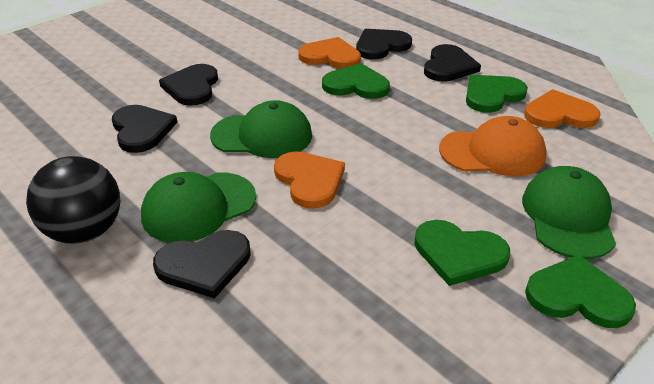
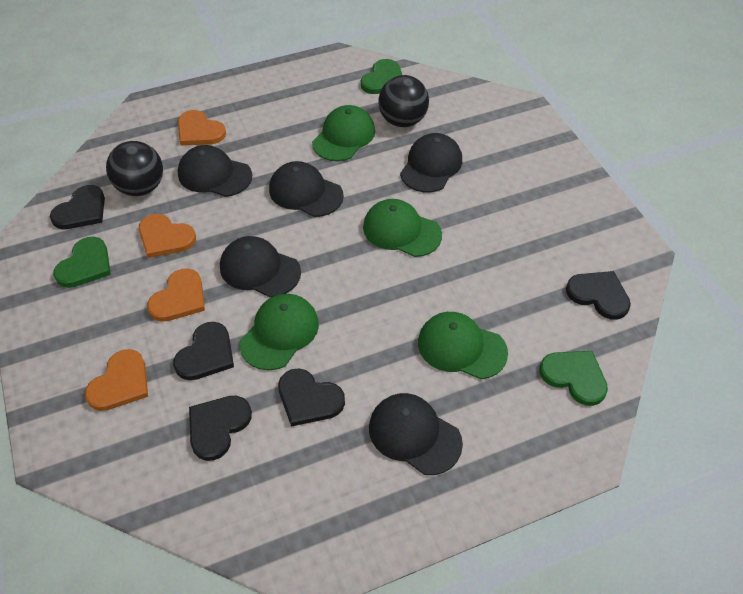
black ball: 1 -> 2
black cap: 0 -> 5
green cap: 3 -> 4
green heart: 4 -> 3
orange cap: 1 -> 0
orange heart: 3 -> 4

